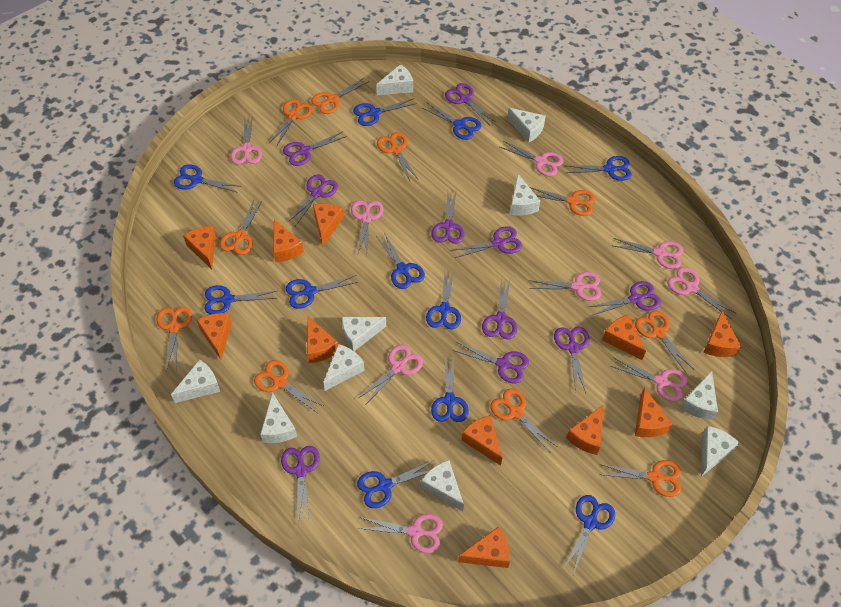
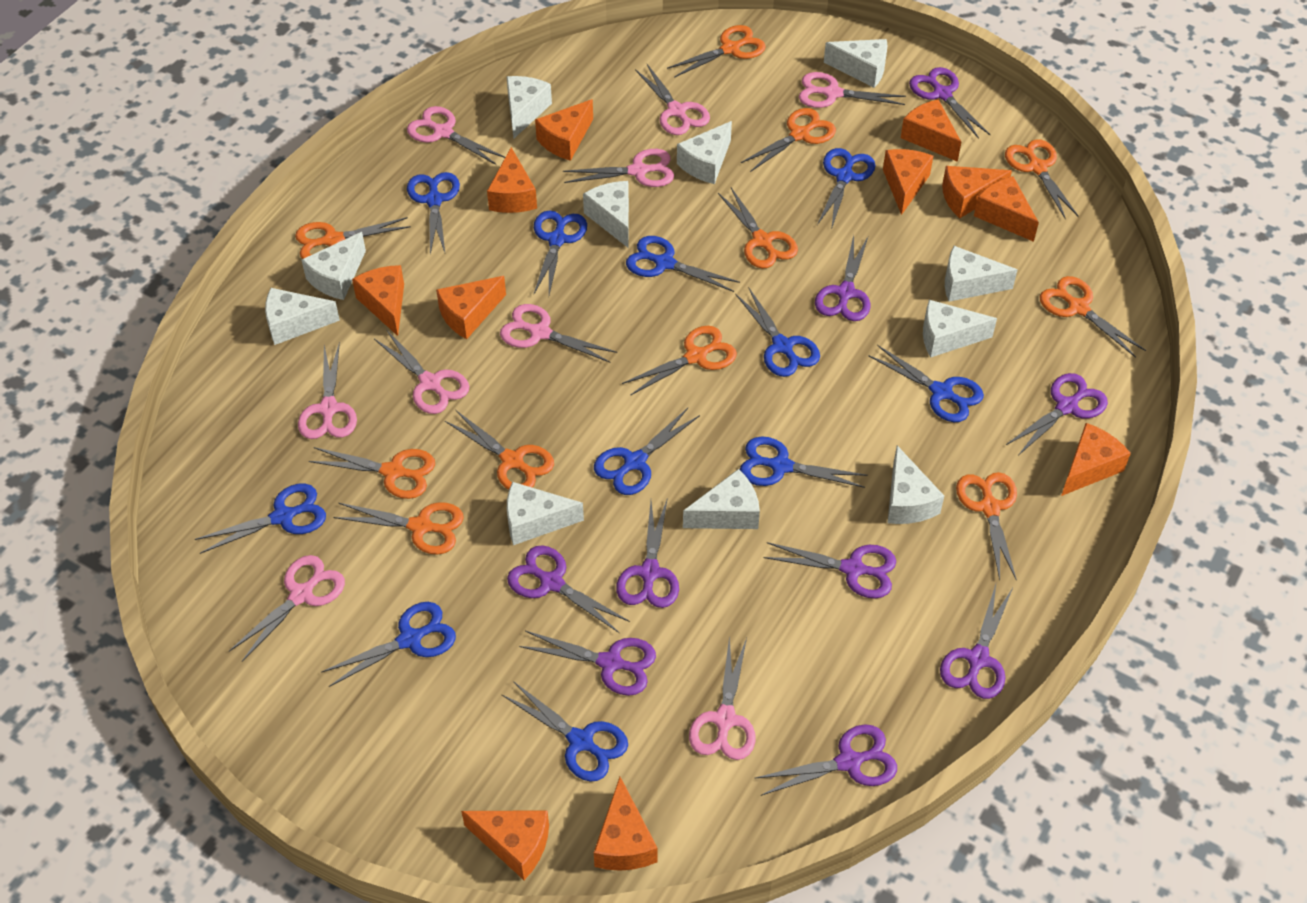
orange scissors: 10 -> 11
purple scissors: 10 -> 9
white cheese: 10 -> 11

